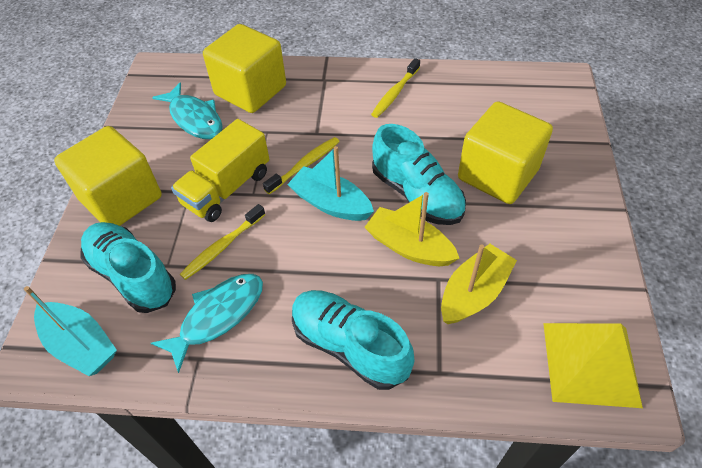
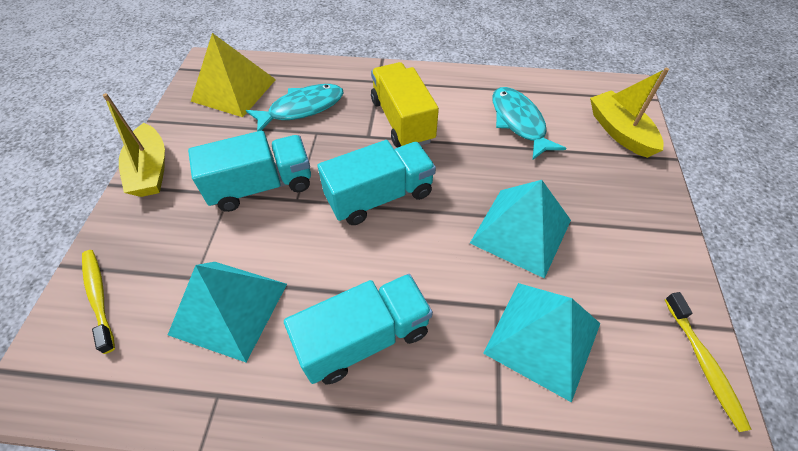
turquoise boat: 2 -> 0
turquoise pyramid: 0 -> 3
turquoise shoe: 3 -> 0
turquoise truck: 0 -> 3
yellow cube: 3 -> 0
yellow toothbrush: 3 -> 2

